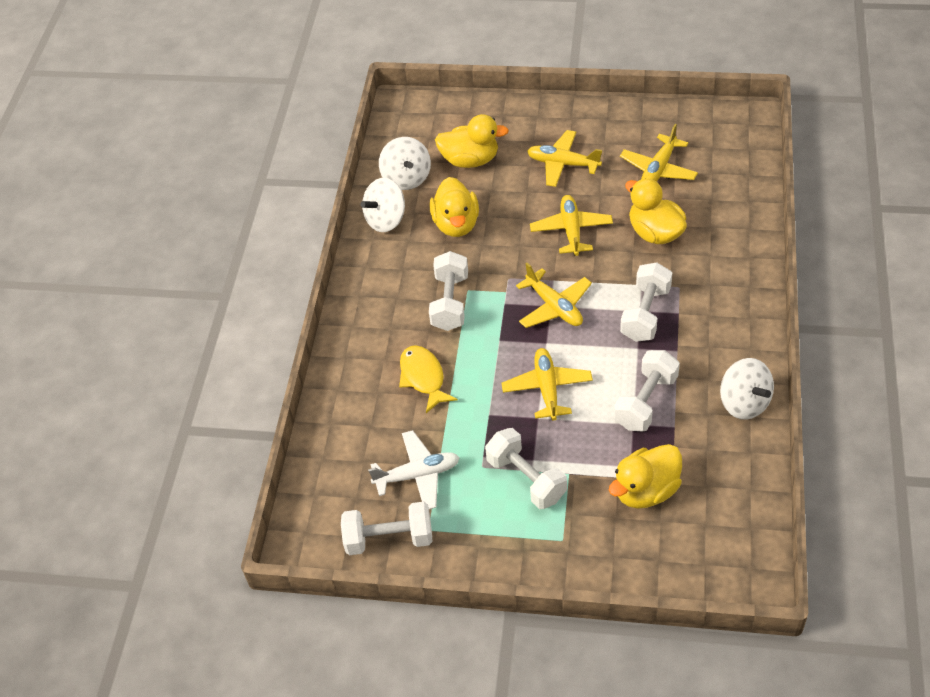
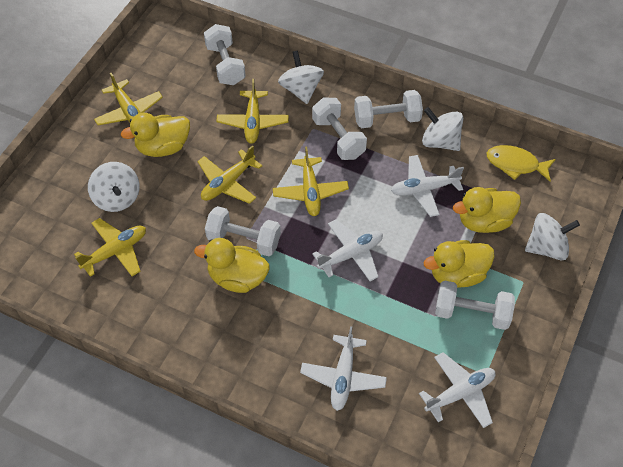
white plane: 1 -> 4
white spinning top: 3 -> 4

